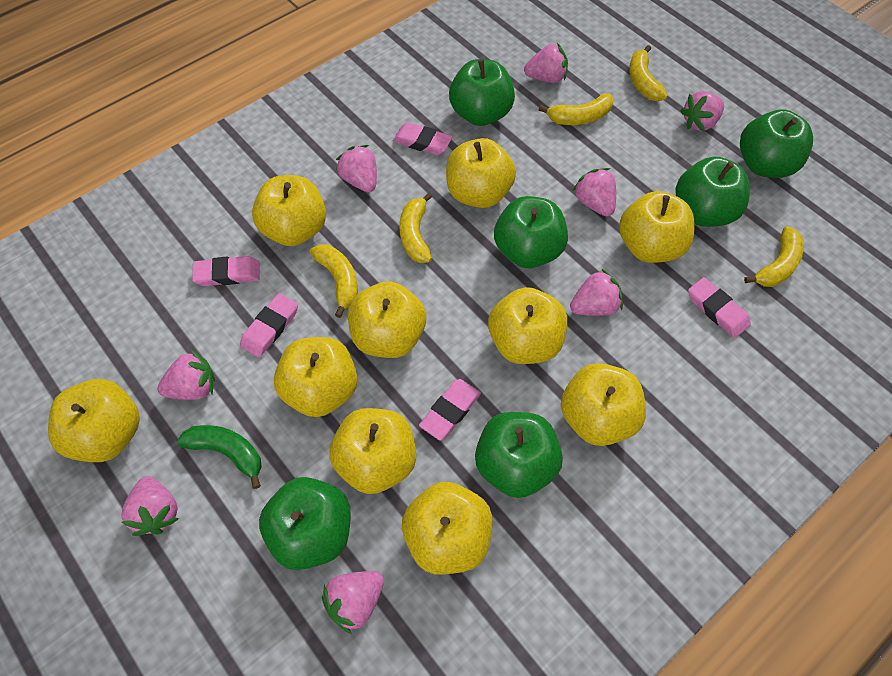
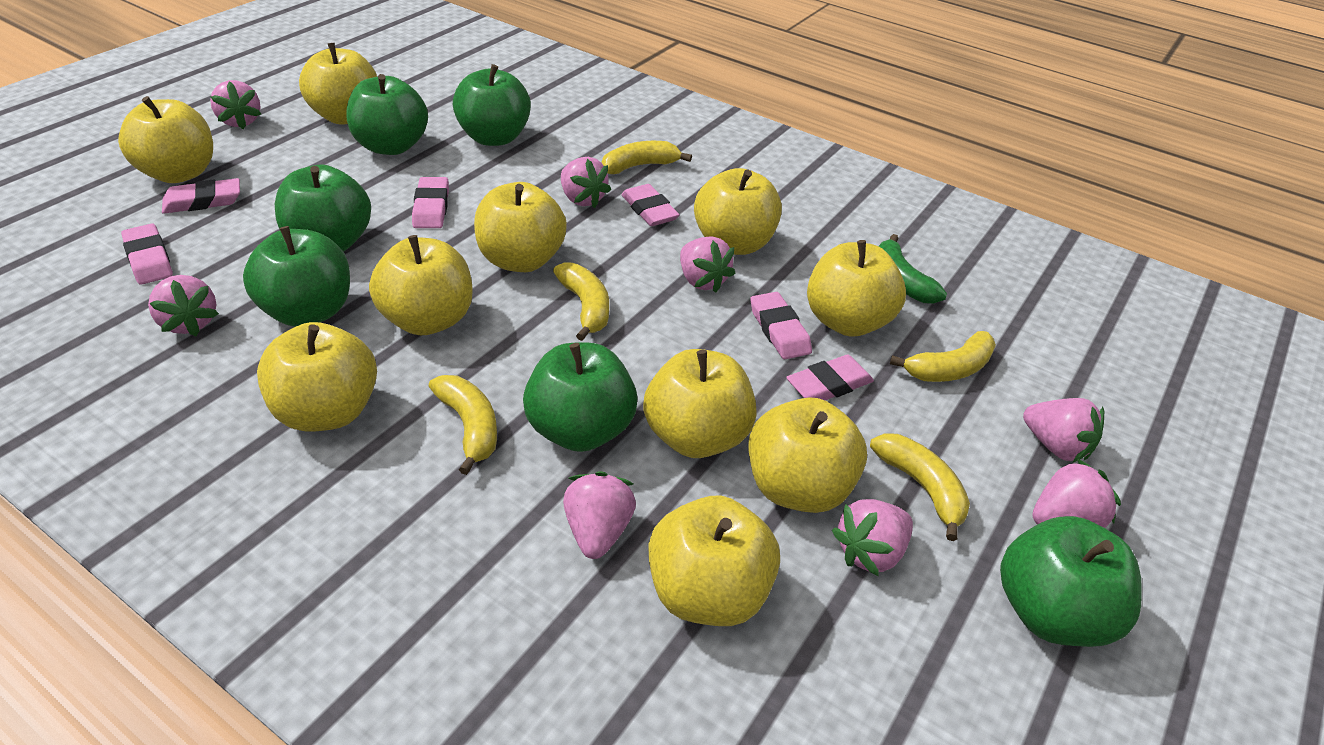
pink eraser: 5 -> 6

